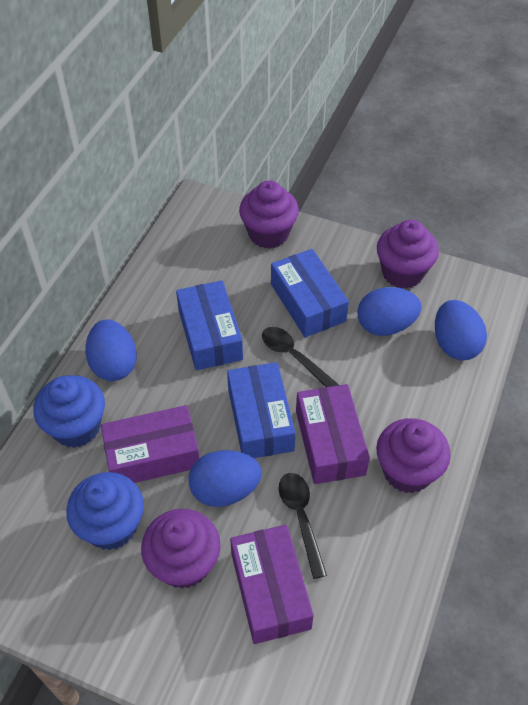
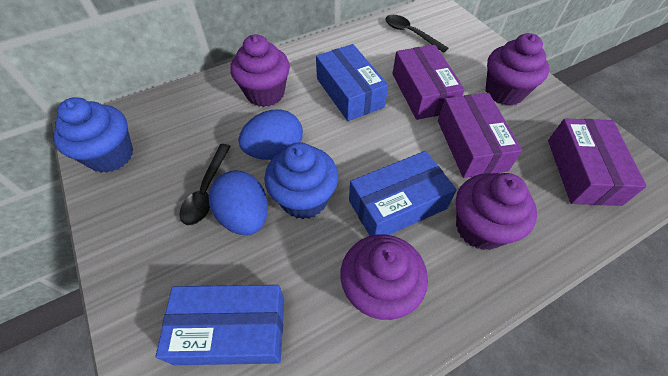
blue egg: 4 -> 2

